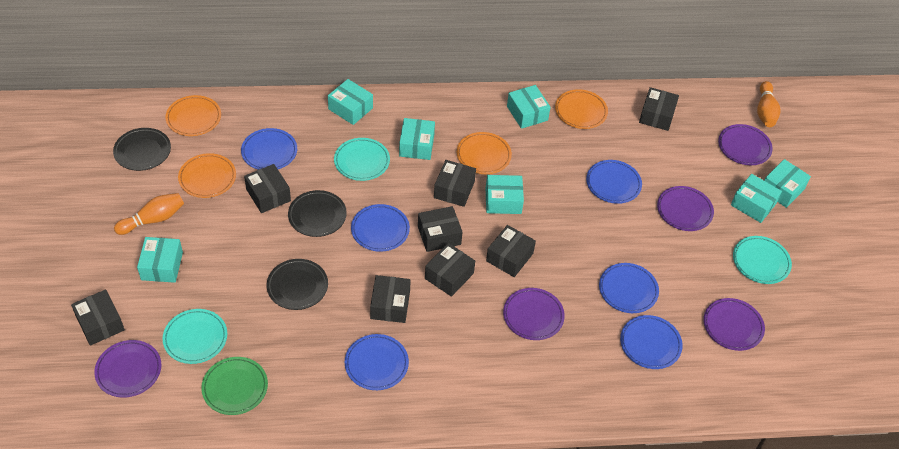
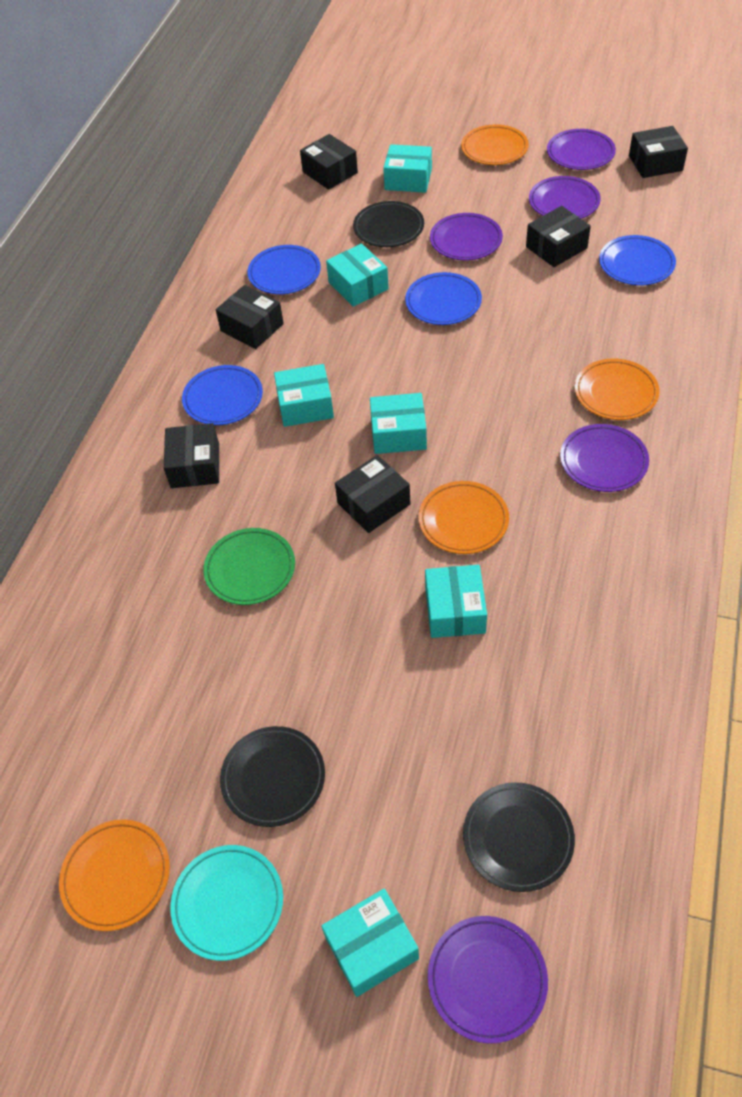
black box: 8 -> 6
blue plate: 6 -> 4
orange bowling pin: 2 -> 0
turquoise box: 7 -> 6
turquoise plate: 3 -> 1

